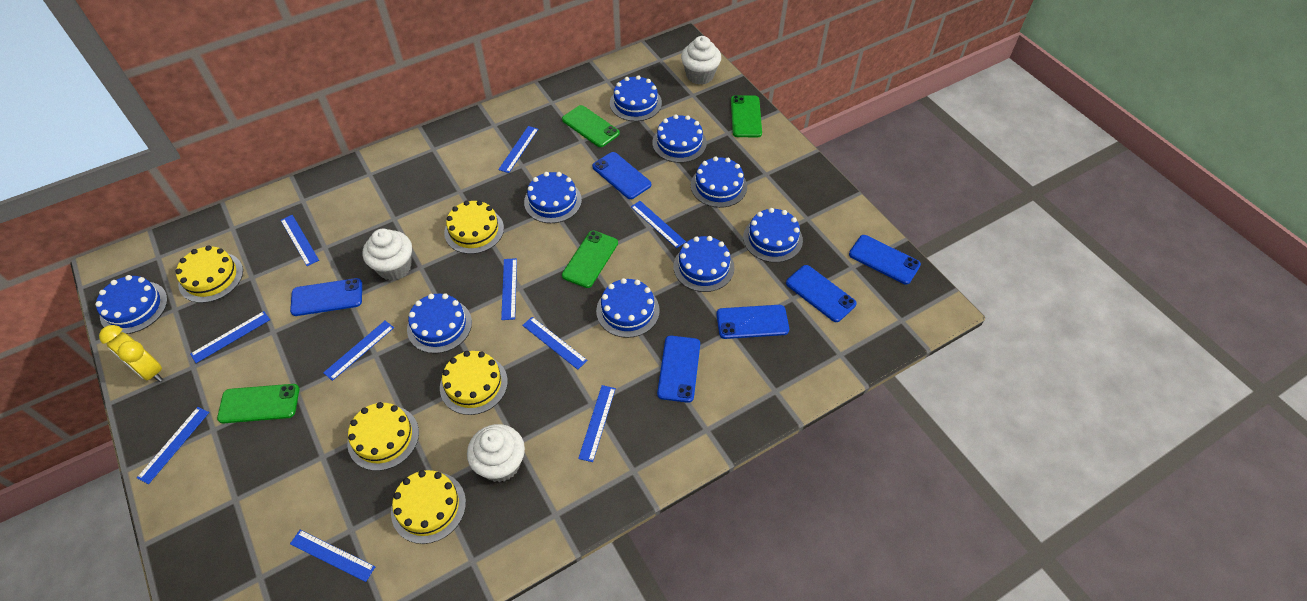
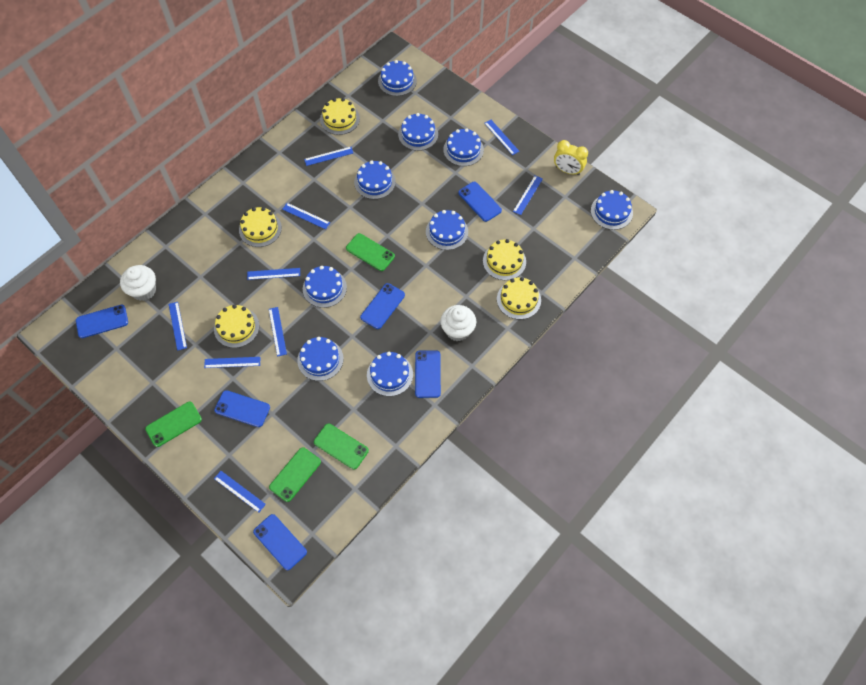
blue ruler: 10 -> 9
white cupcake: 3 -> 2

